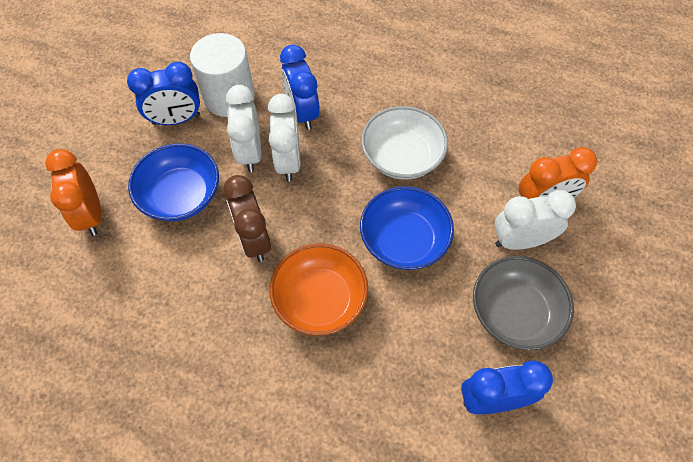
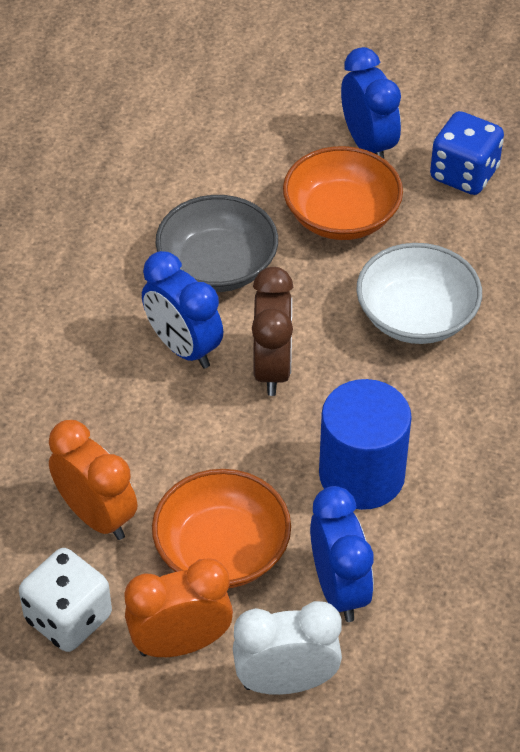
blue bowl: 2 -> 0
blue cylinder: 0 -> 1
blue dice: 0 -> 1
orange bowl: 1 -> 2
white clock: 3 -> 1
white cylinder: 1 -> 0
white dice: 0 -> 1

